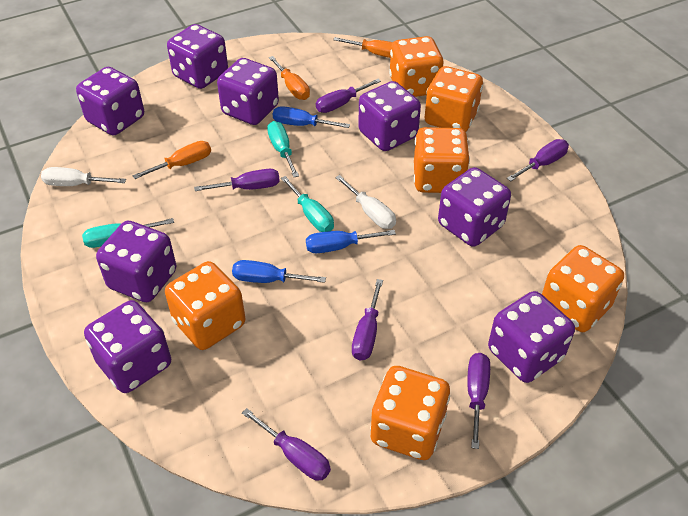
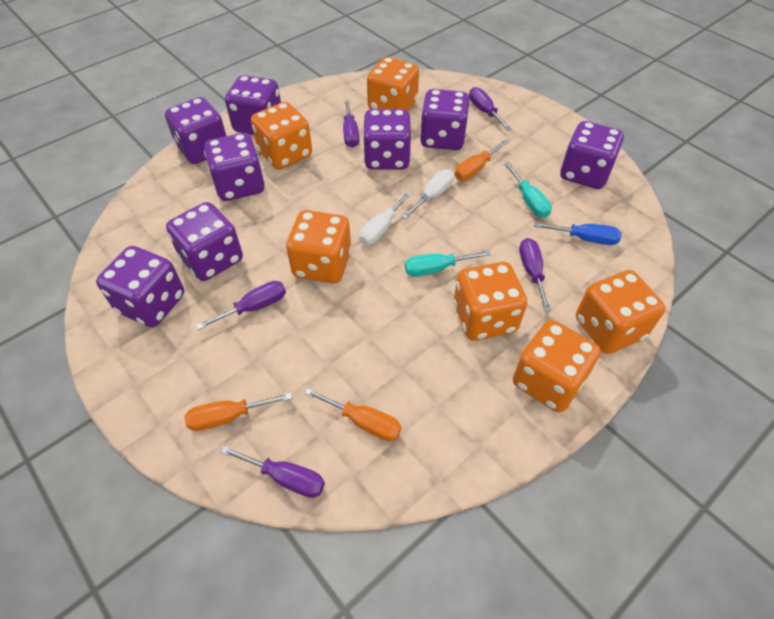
blue screwdriver: 3 -> 1
purple screwdriver: 6 -> 5
turquoise screwdriver: 3 -> 2

